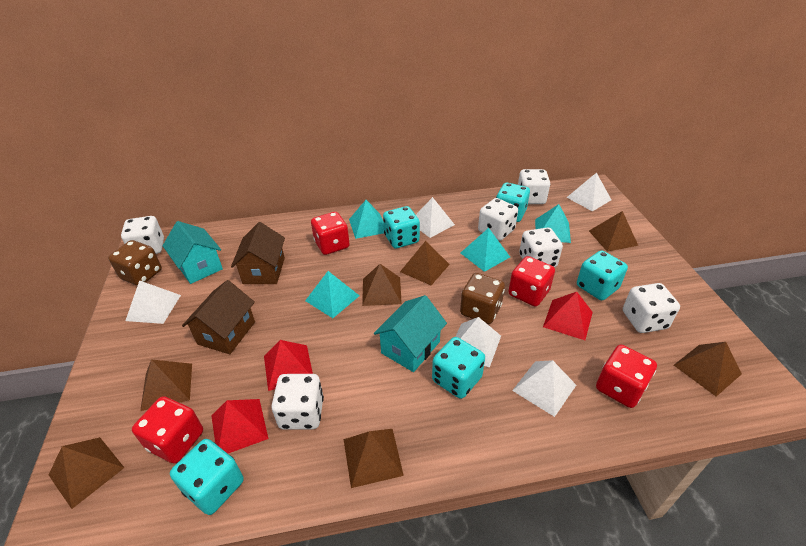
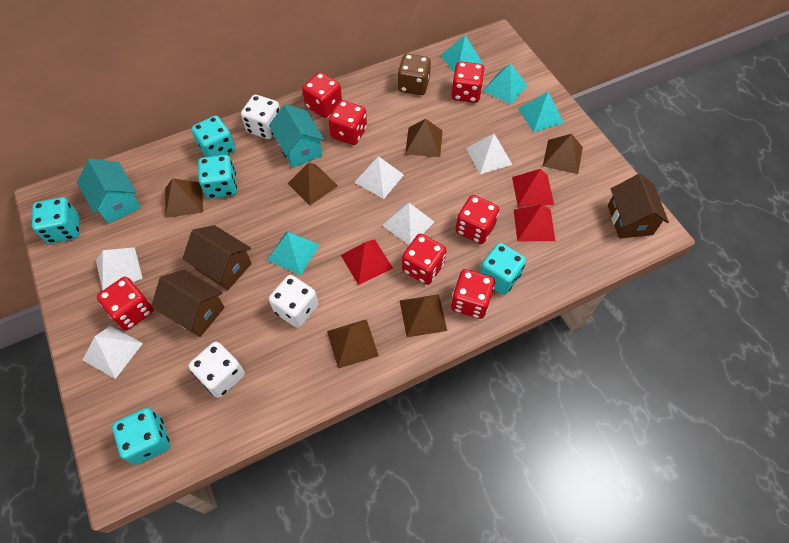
brown dice: 2 -> 1
brown house: 2 -> 3
brown pyramid: 7 -> 6
red dice: 4 -> 7
white dice: 6 -> 3

